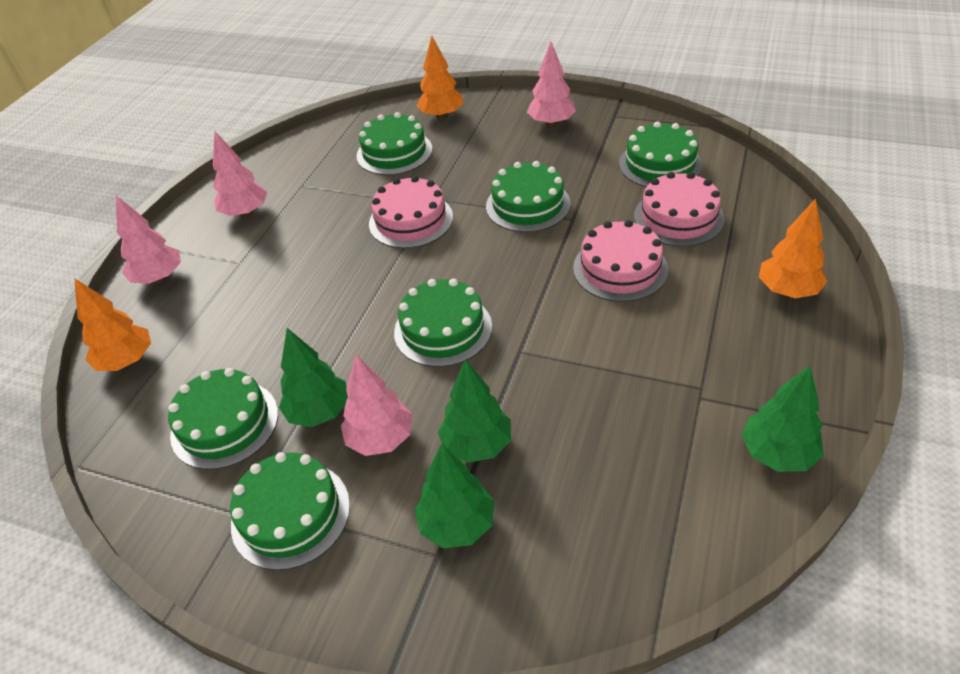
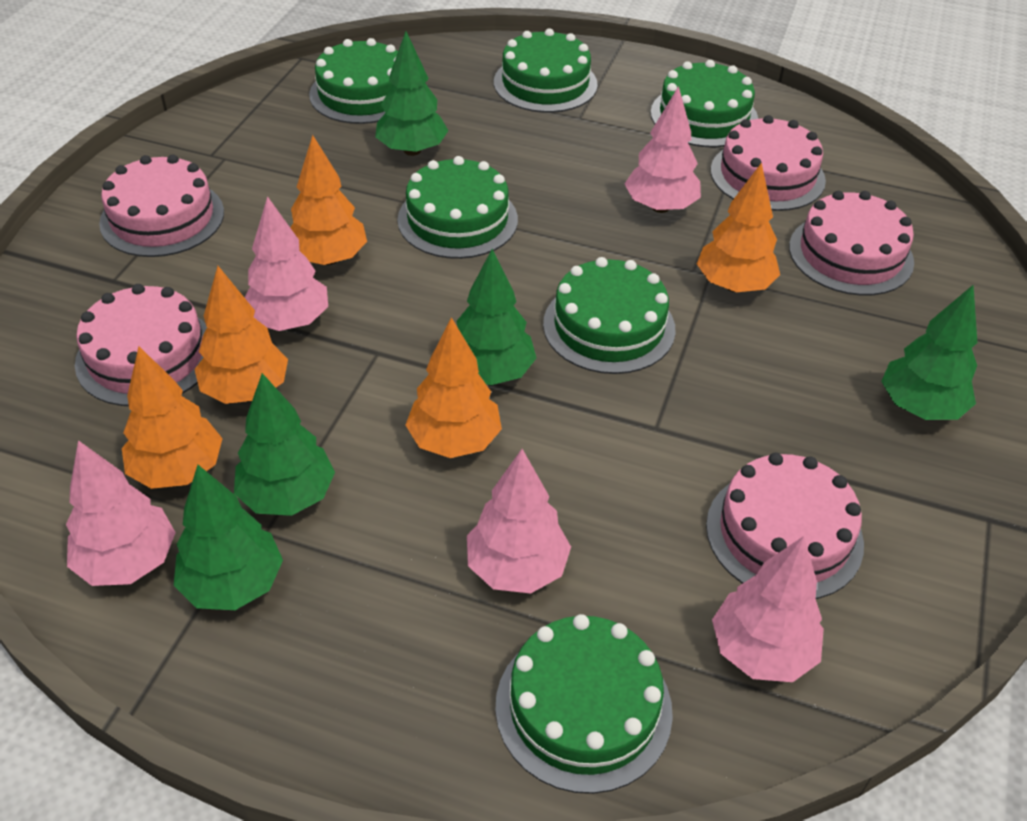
green tree: 4 -> 5
orange tree: 3 -> 5
pink cake: 3 -> 5
pink tree: 4 -> 5

